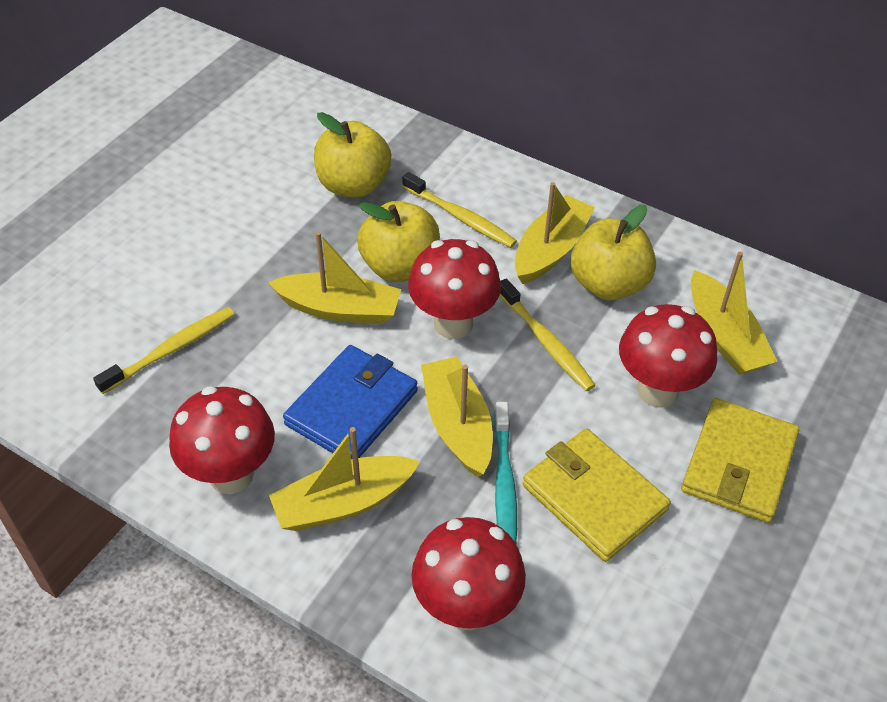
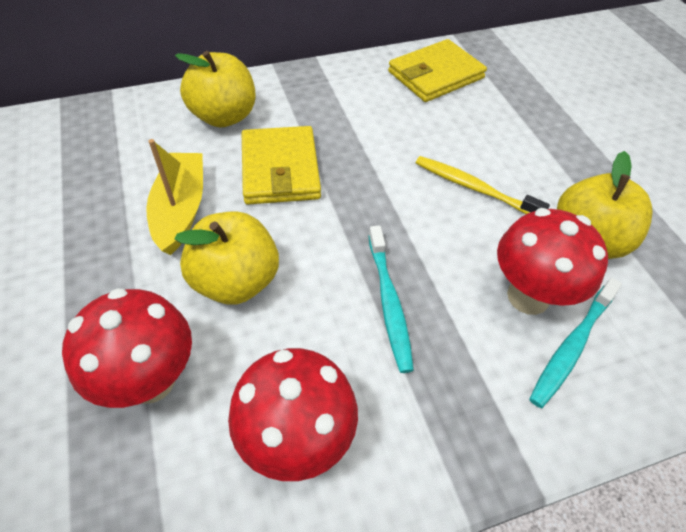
blue wallet: 1 -> 0
red mushroom: 4 -> 3
turquoise toothbrush: 1 -> 2
yellow boat: 5 -> 1
yellow toothbrush: 3 -> 1

